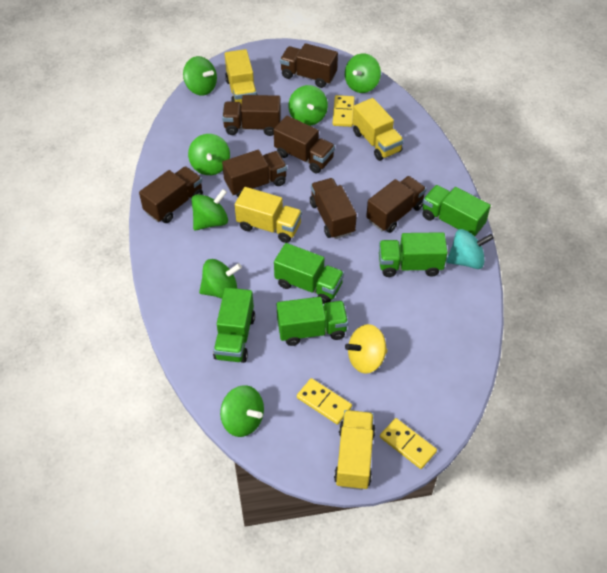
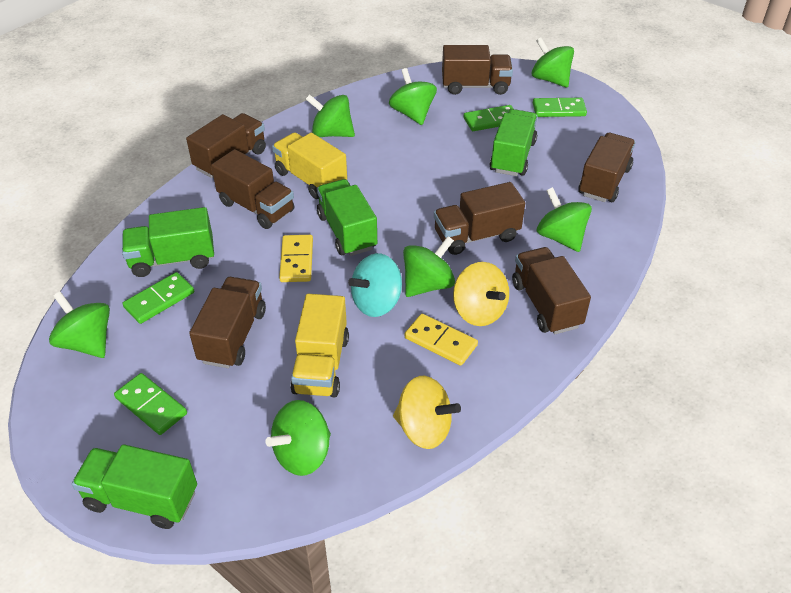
green domino: 0 -> 4
green truck: 5 -> 4
yellow domino: 3 -> 2
yellow spinning top: 1 -> 2
yellow truck: 4 -> 2

